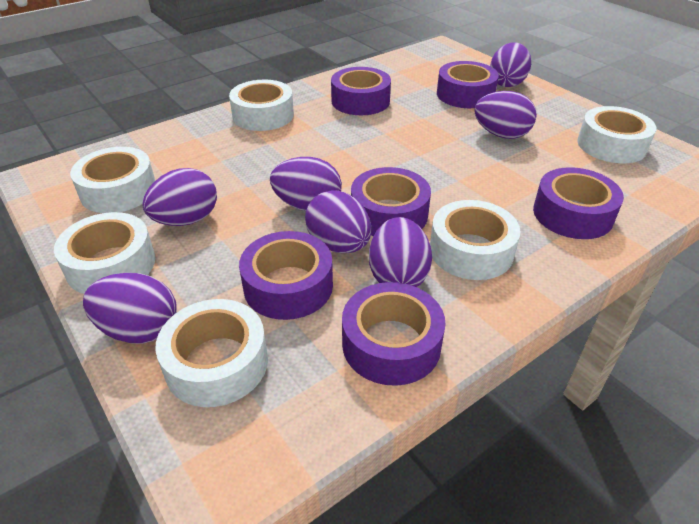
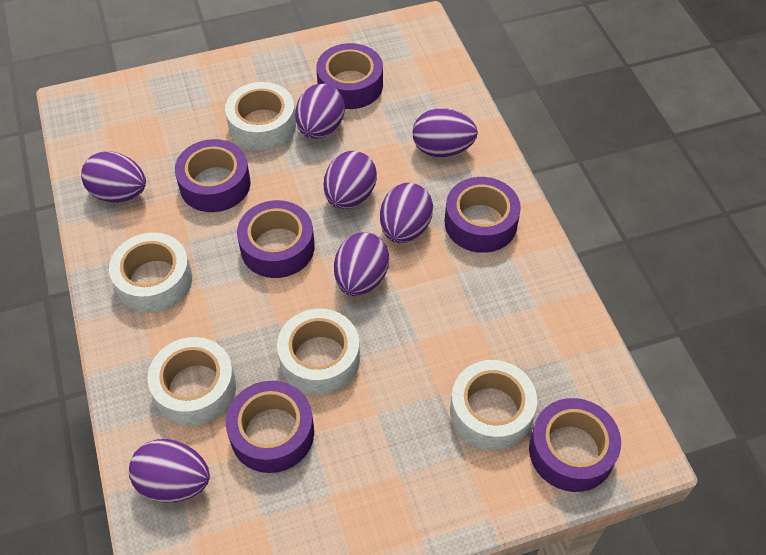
white tape: 6 -> 5

